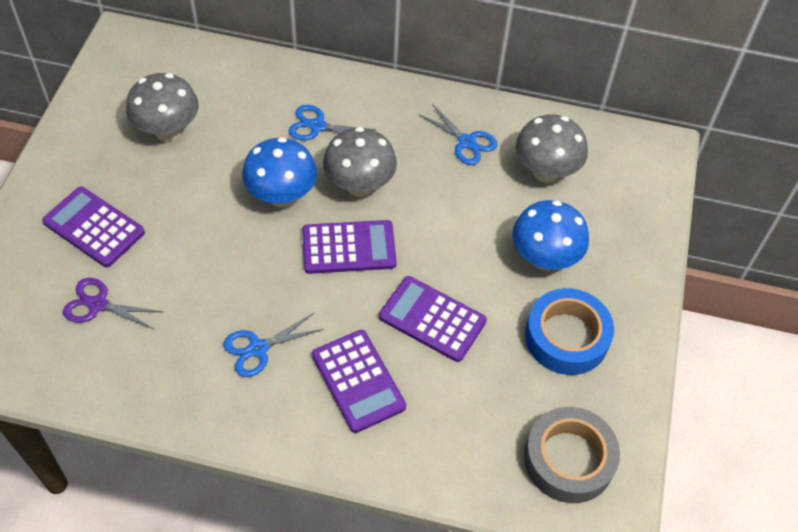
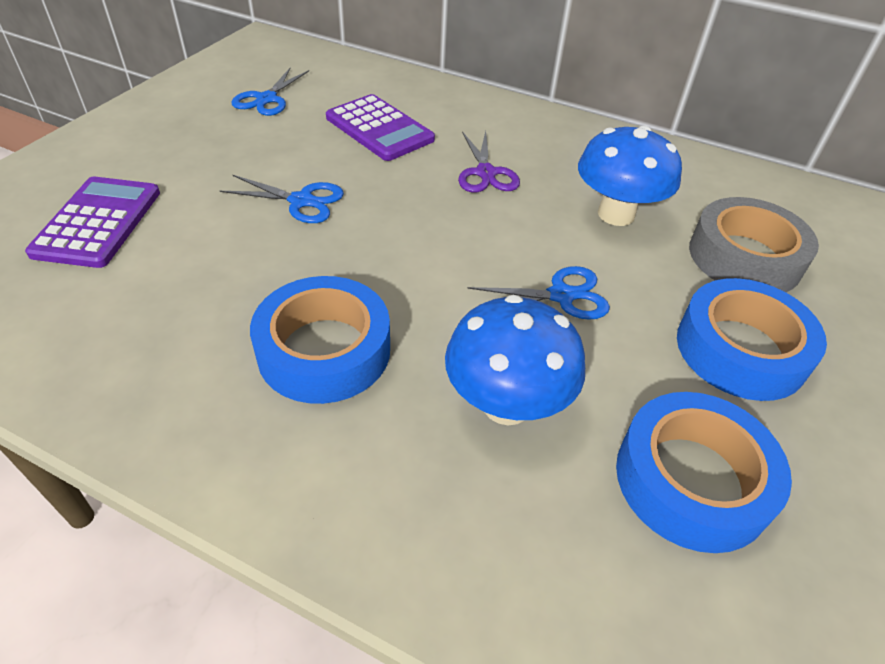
blue tape: 1 -> 3
grey mushroom: 3 -> 0
purple calculator: 4 -> 2

